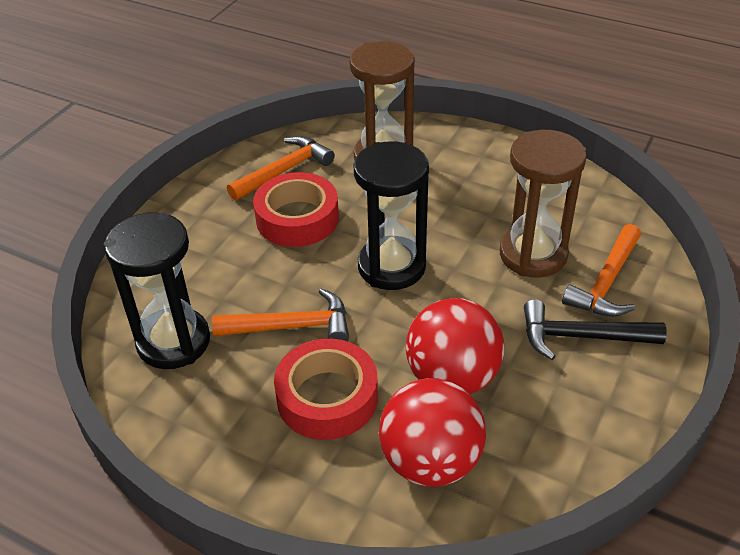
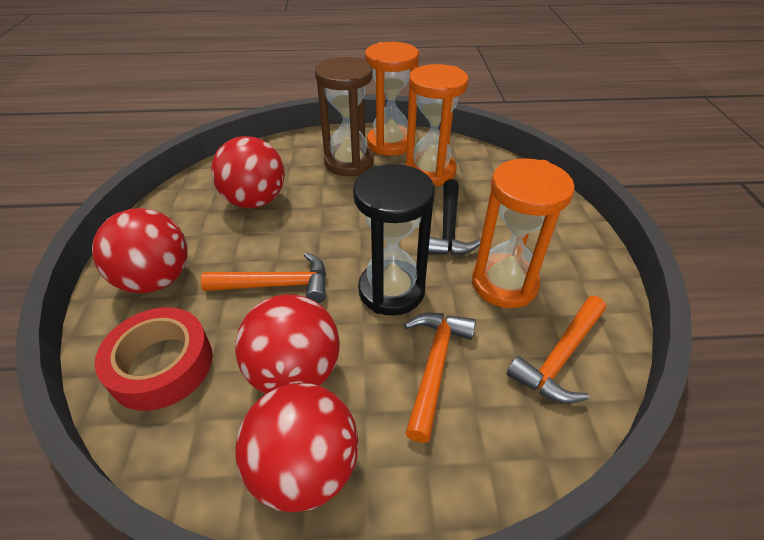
black hourglass: 2 -> 1
brown hourglass: 2 -> 1
orange hourglass: 0 -> 3
red ball: 2 -> 4
red tape: 2 -> 1

